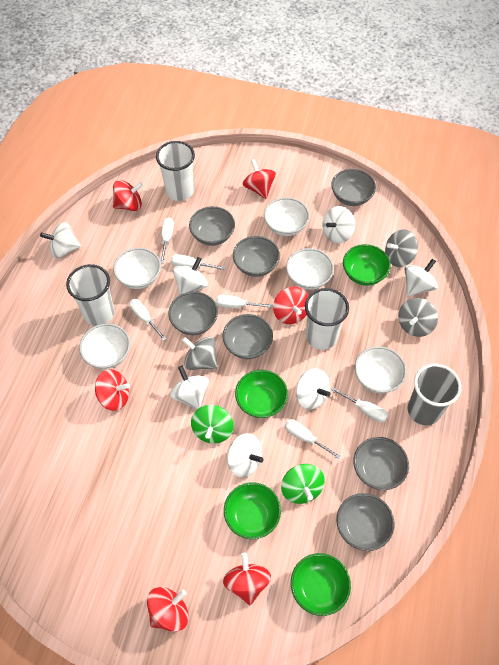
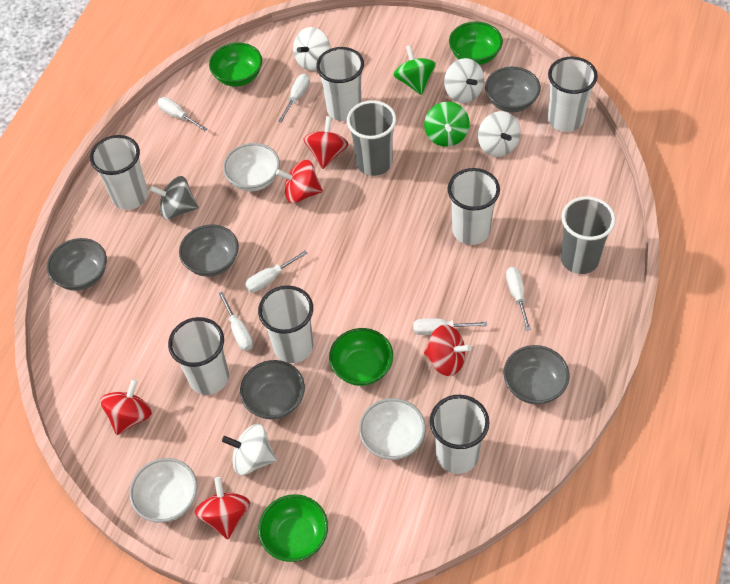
grey bowl: 7 -> 5
grey cup: 1 -> 2
grey spinning top: 3 -> 1
red spinning top: 6 -> 5
white bowl: 5 -> 3
white cup: 3 -> 7
white spinning top: 7 -> 4

